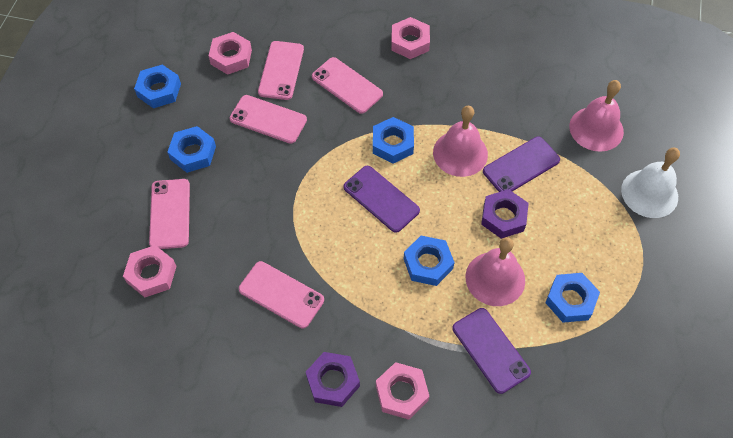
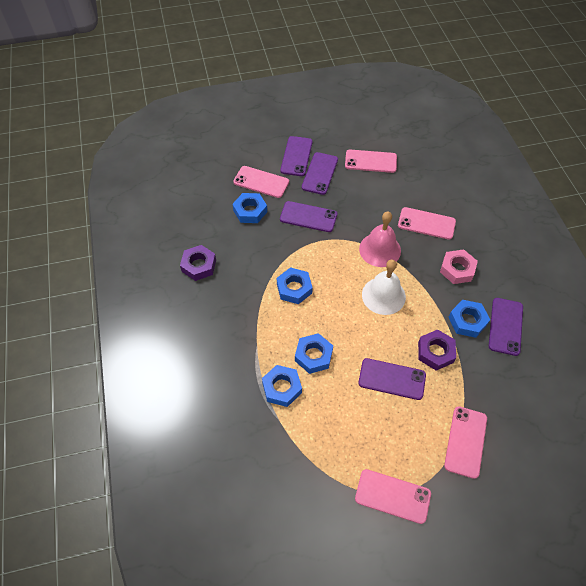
pink bell: 3 -> 1
pink nut: 4 -> 1
purple phone: 3 -> 5

